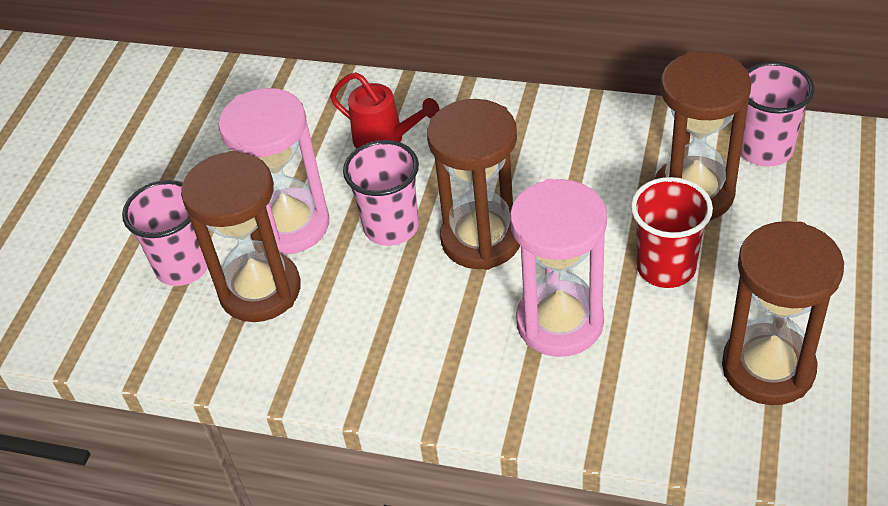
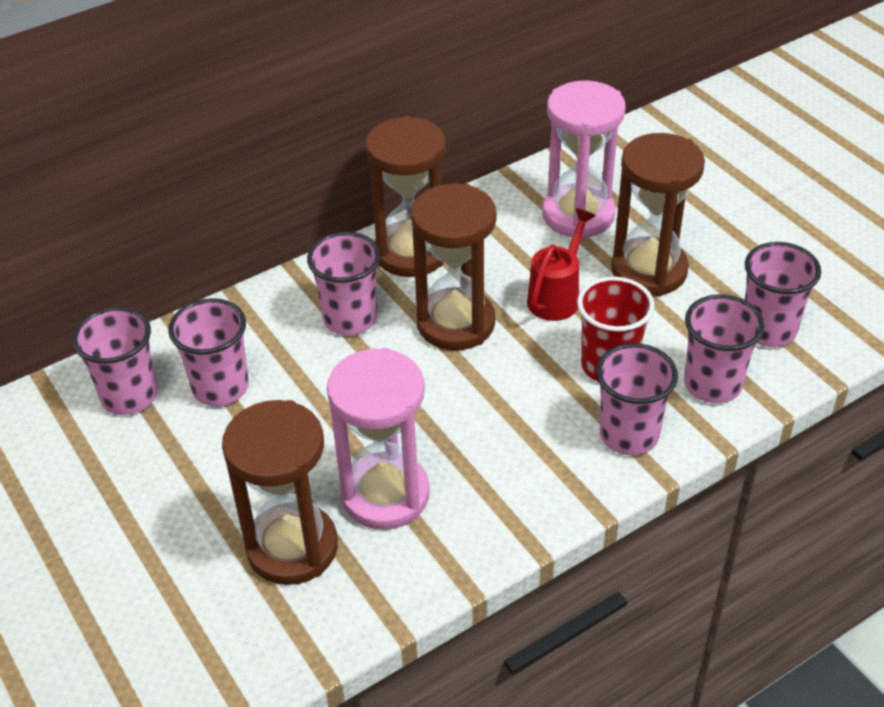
pink cup: 3 -> 6

